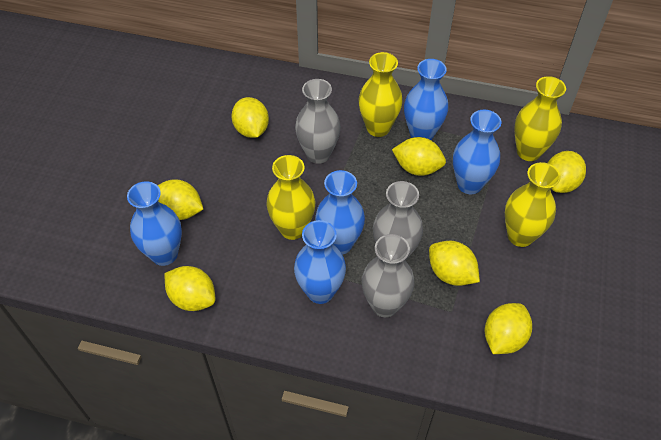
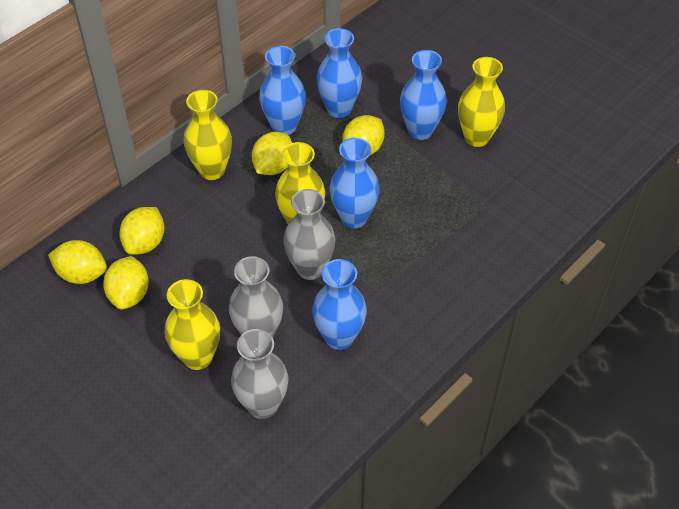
yellow lemon: 7 -> 5

